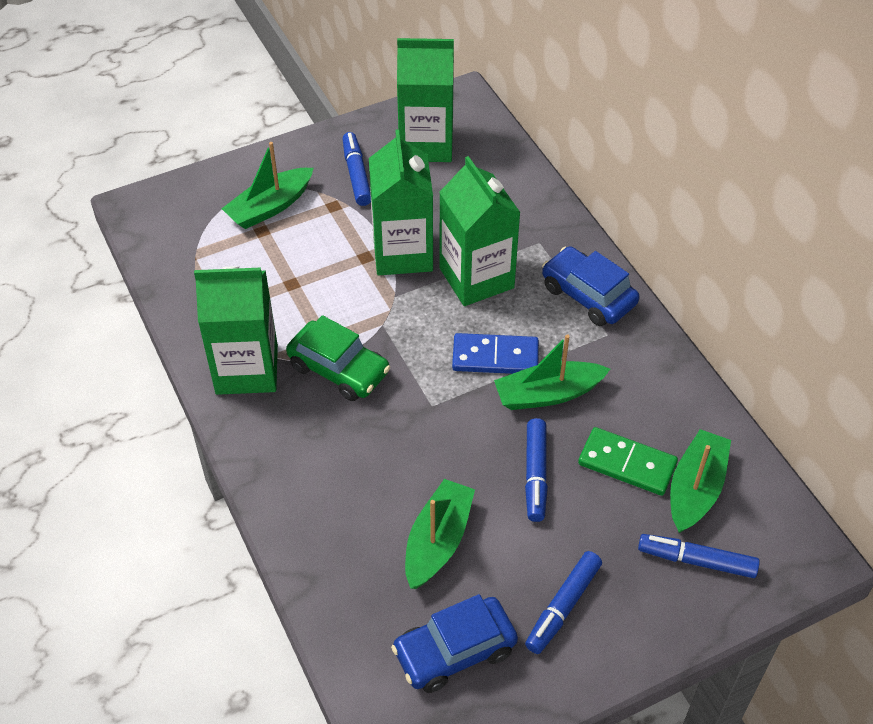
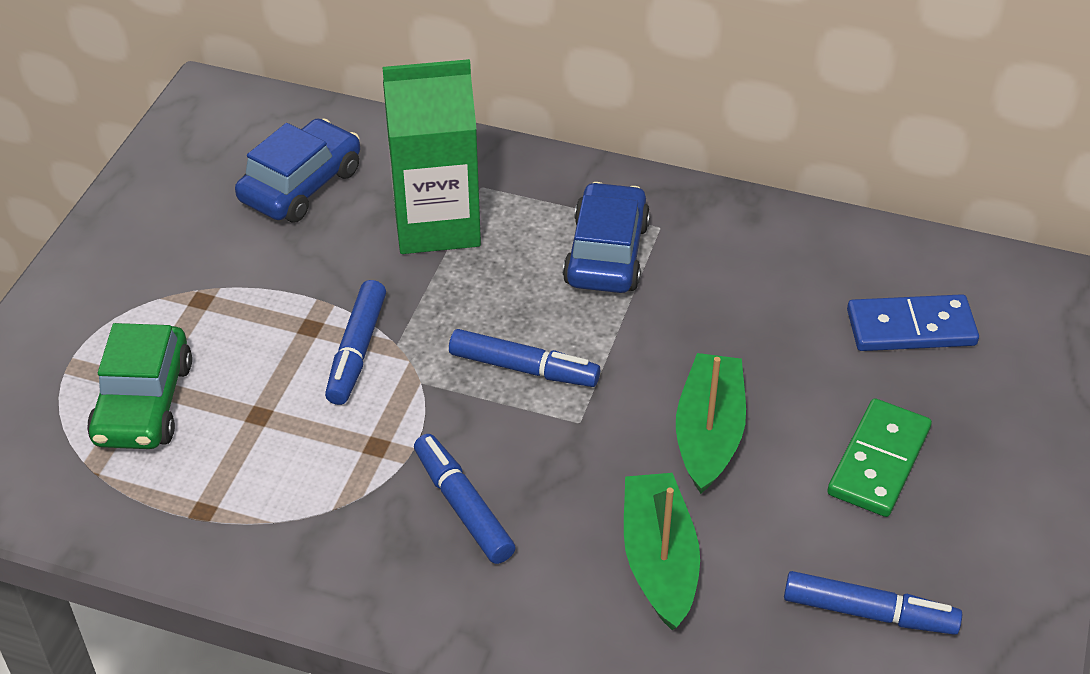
green boat: 4 -> 2
green carton: 4 -> 1

